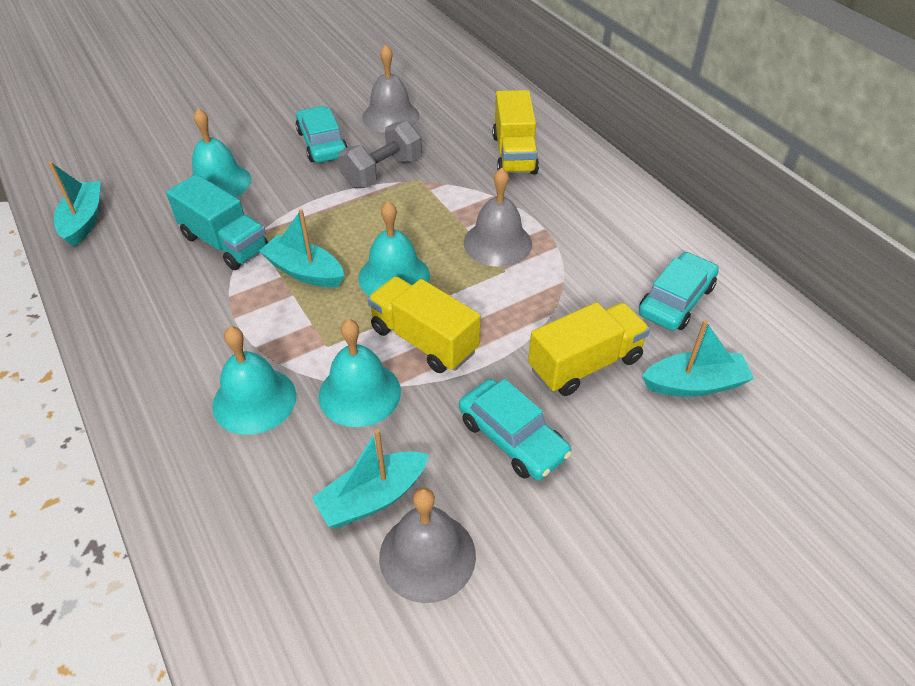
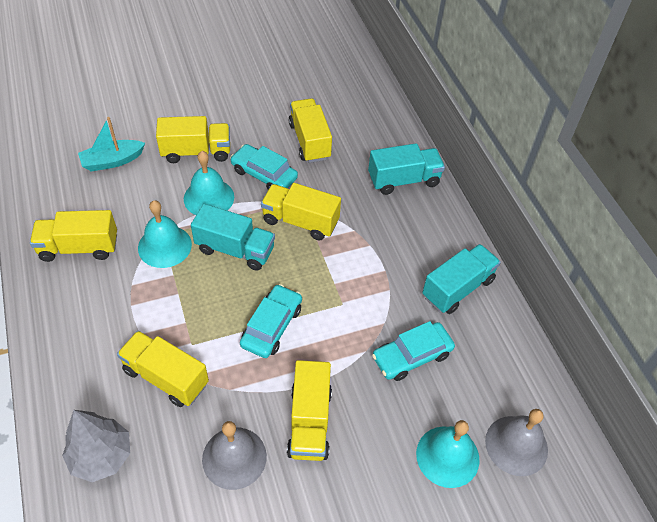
grey bell: 3 -> 2
grey dumbbell: 1 -> 0
grey tree: 0 -> 1
turquoise bell: 4 -> 3
turquoise boat: 4 -> 1
turquoise truck: 1 -> 3
yellow truck: 3 -> 6

